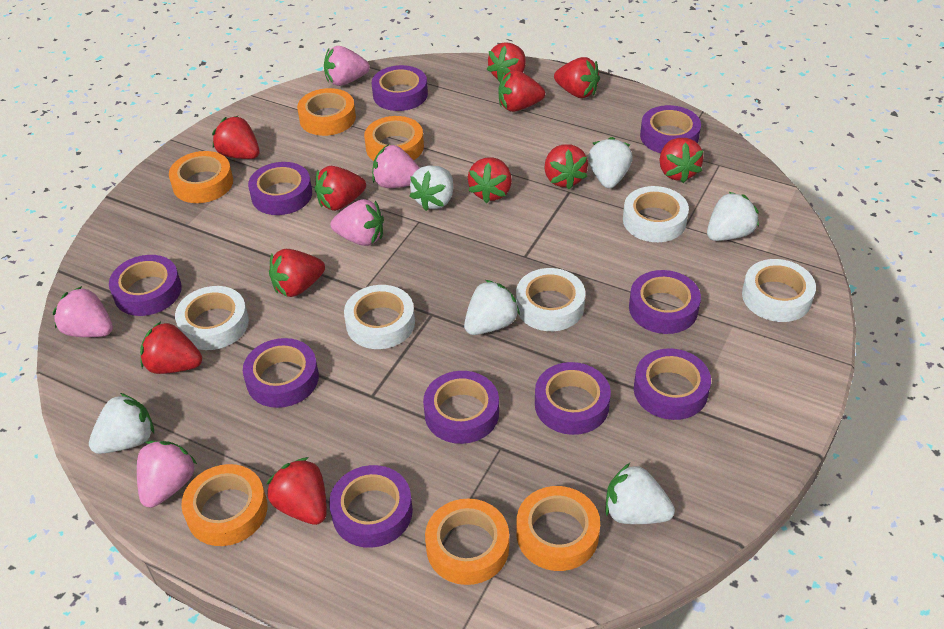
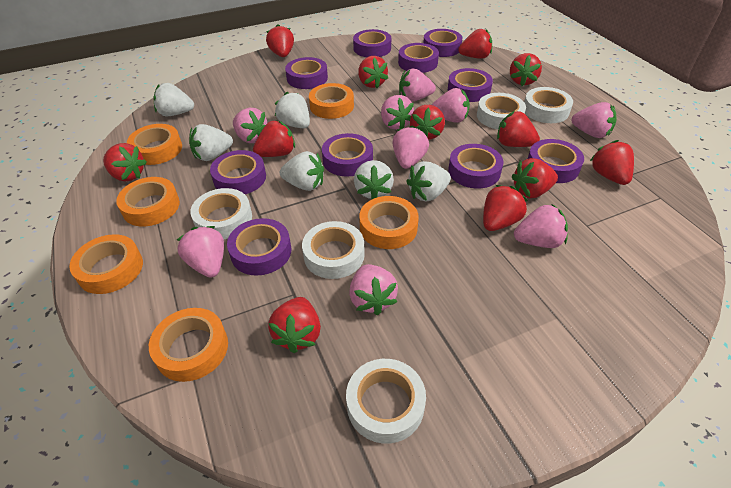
pink strawberry: 5 -> 9
red strawberry: 11 -> 12

